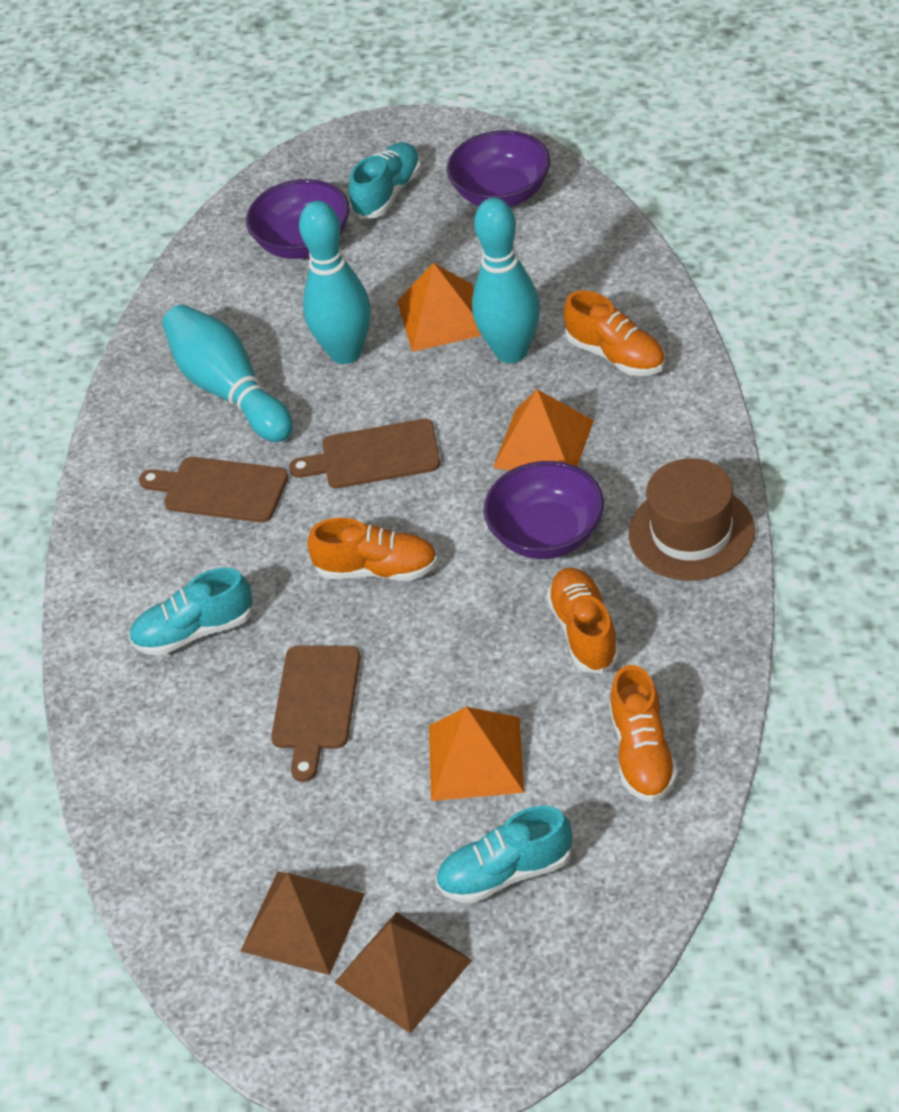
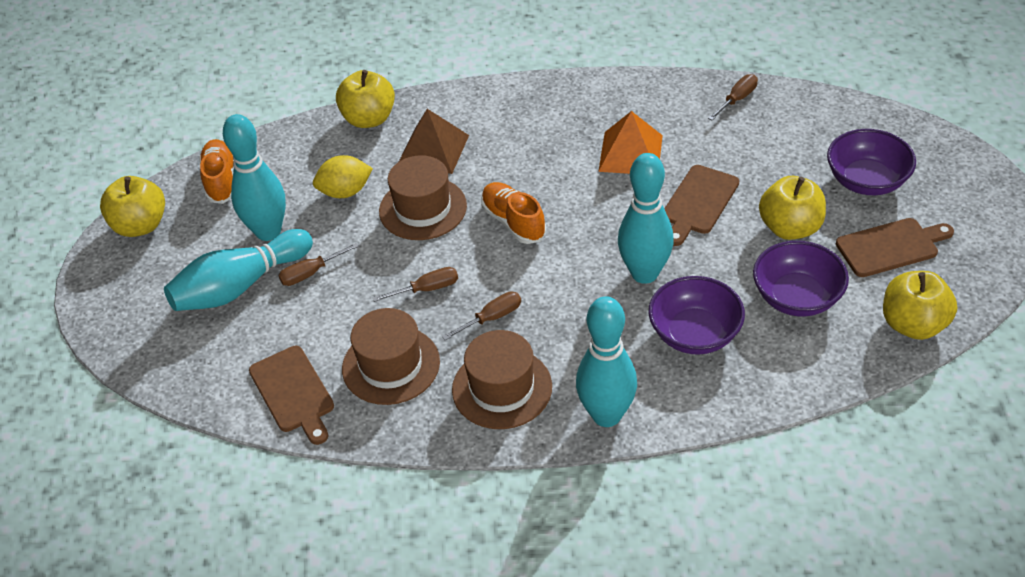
brown hat: 1 -> 3
brown pyramid: 2 -> 1
brown screwdriver: 0 -> 4
orange pyramid: 3 -> 1
orange shoe: 4 -> 2
turquoise bowling pin: 3 -> 4
turquoise shoe: 3 -> 0
yellow apple: 0 -> 4
yellow lemon: 0 -> 1

